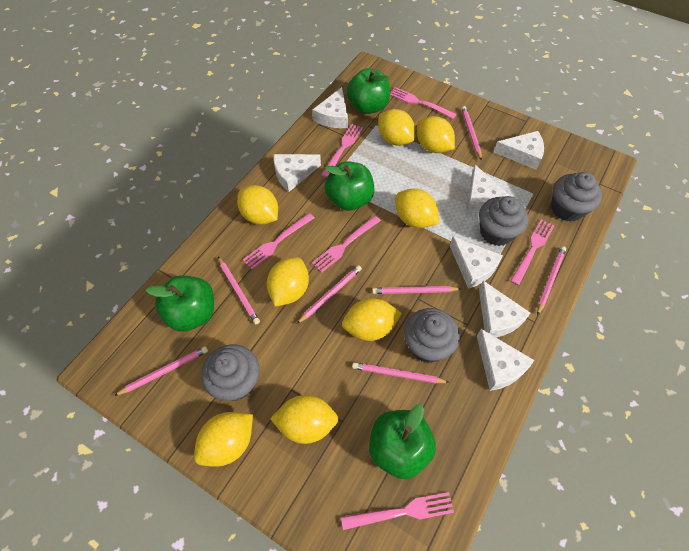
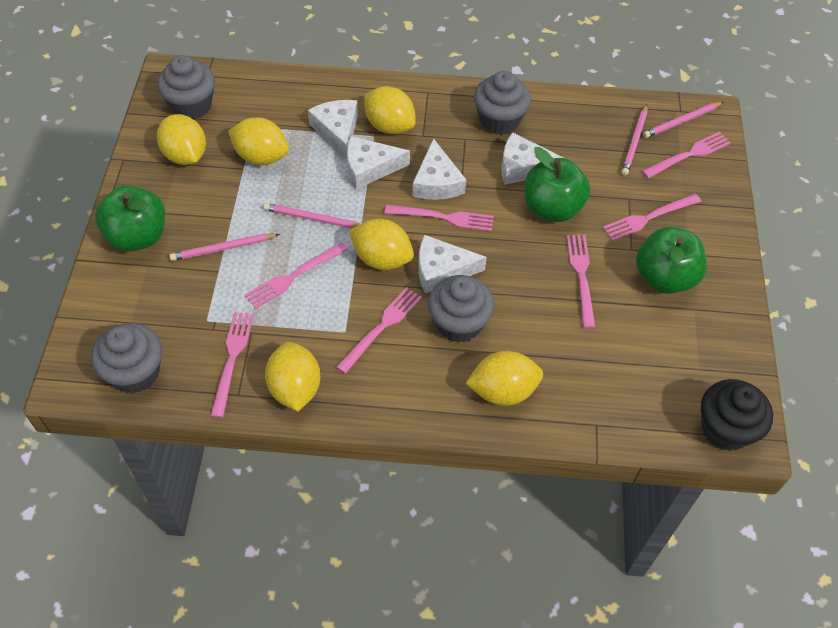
black cupcake: 0 -> 1
green apple: 4 -> 3
pink fork: 6 -> 7
pink pencil: 7 -> 4
white cheese: 7 -> 5
yellow lemon: 8 -> 6

